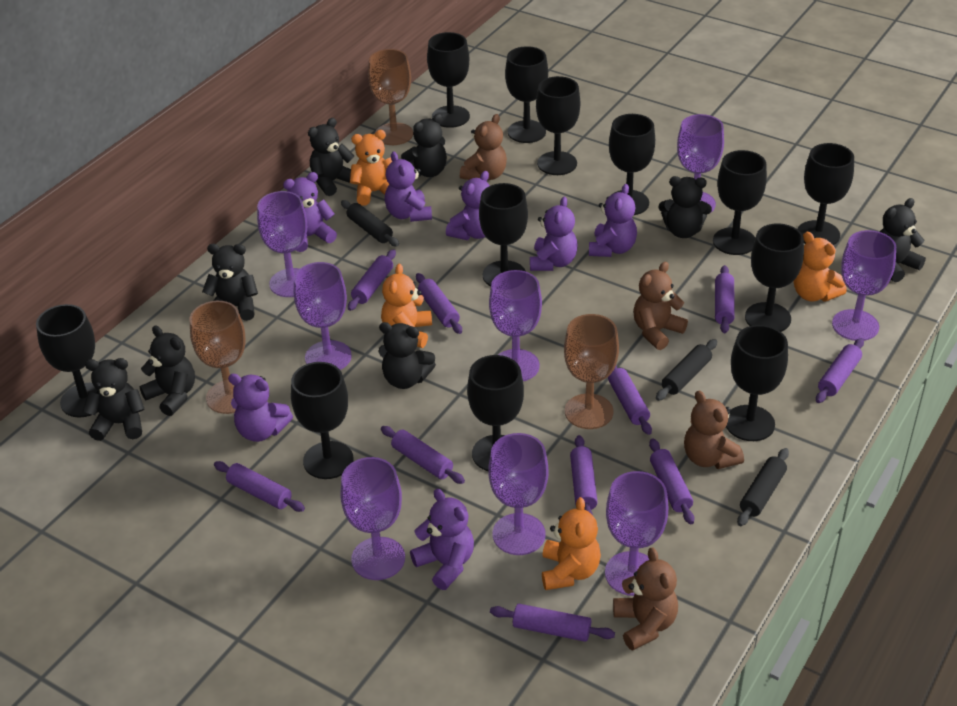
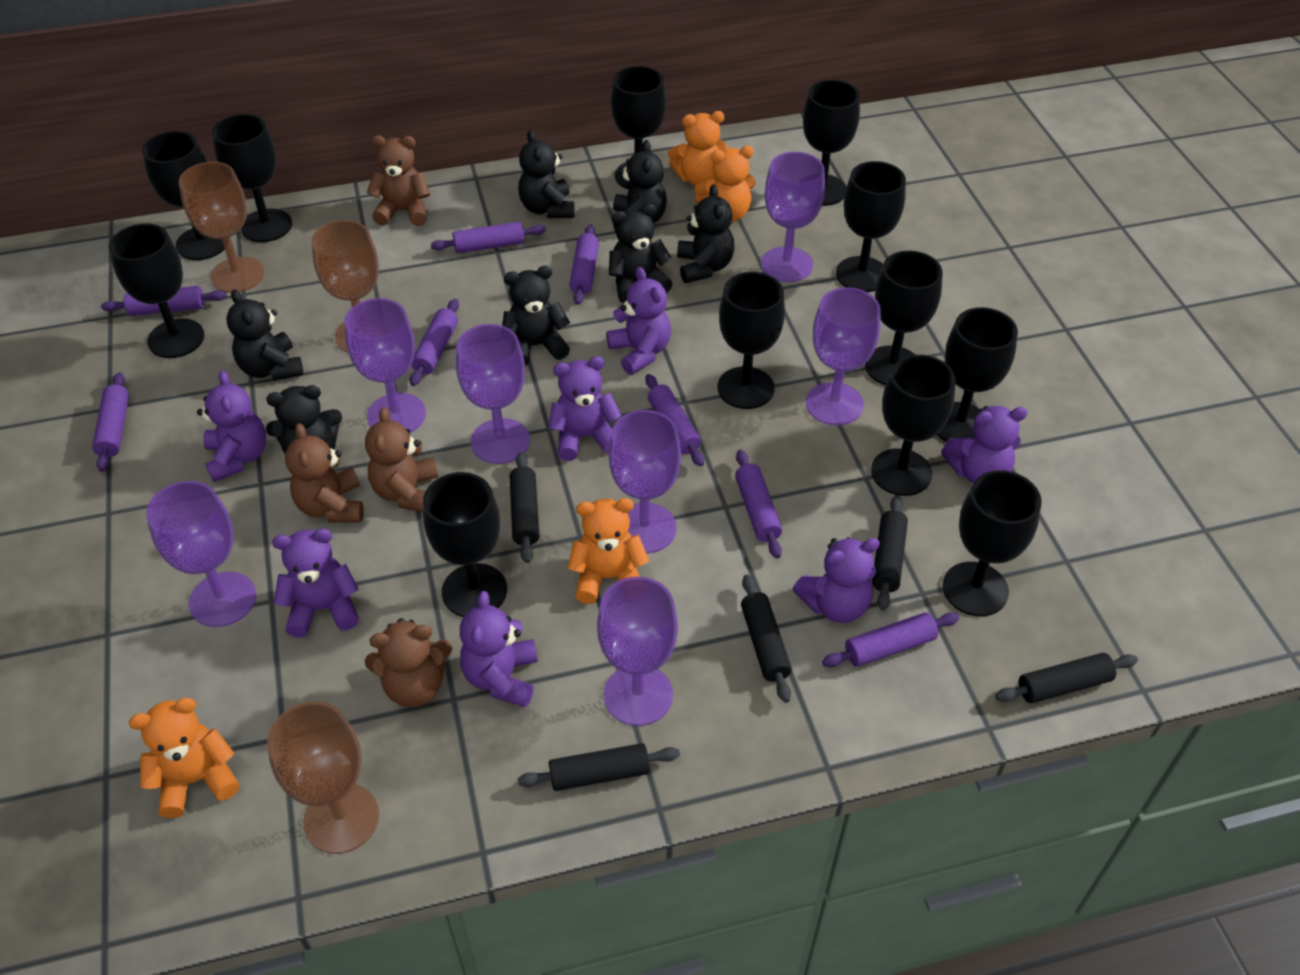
black rolling pin: 3 -> 5
black teddy bear: 8 -> 7
purple goblet: 8 -> 7
purple rolling pin: 10 -> 8

